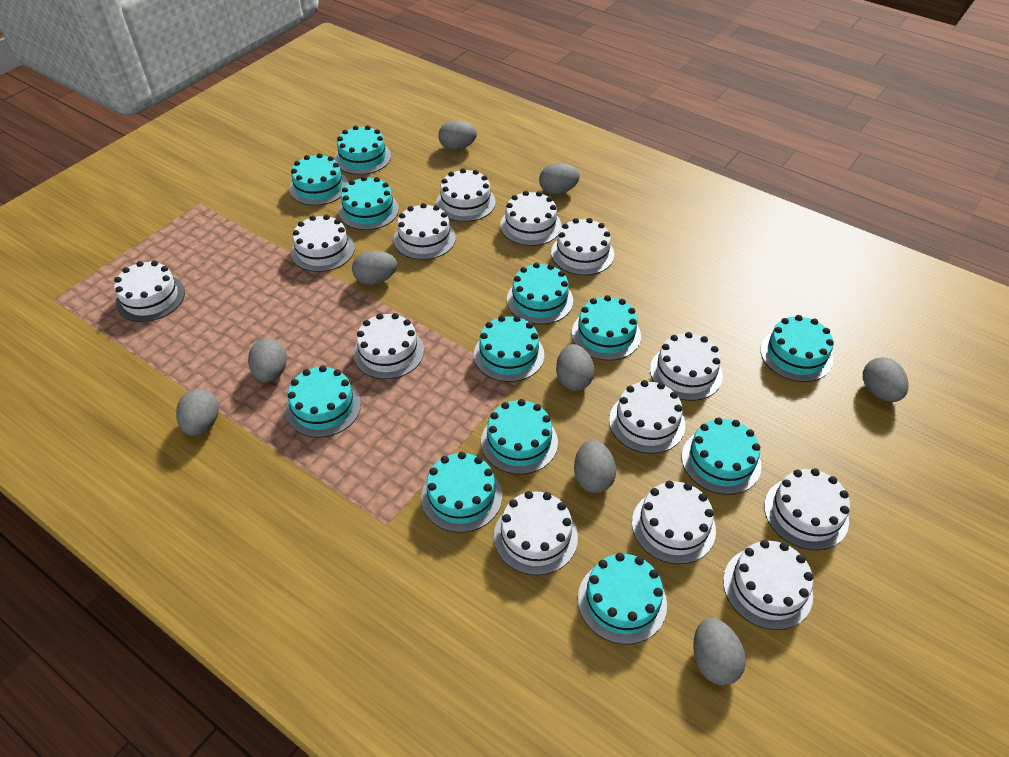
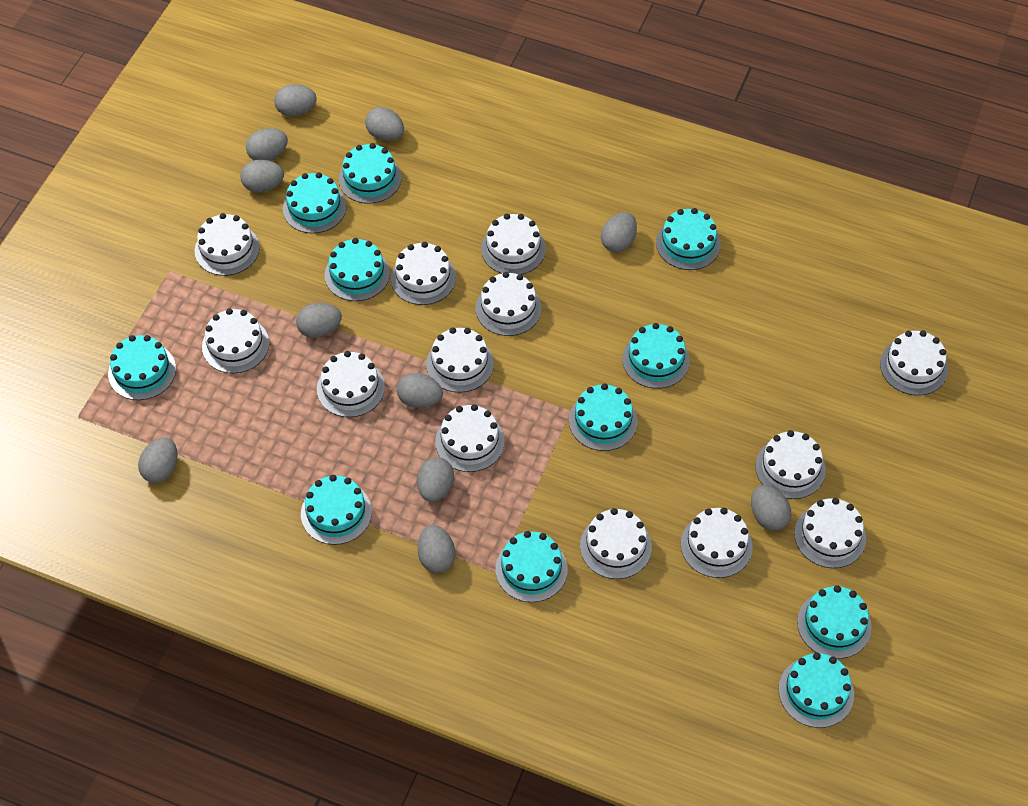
grey egg: 9 -> 11
turquoise cake: 12 -> 11

